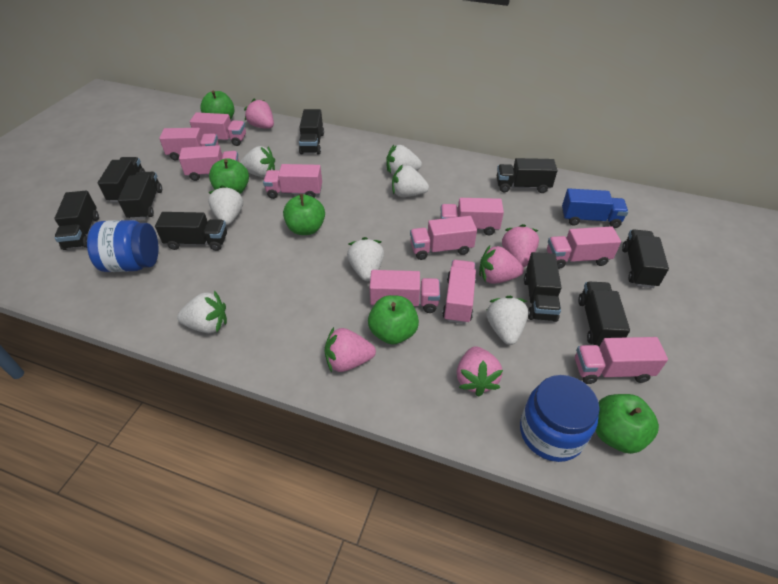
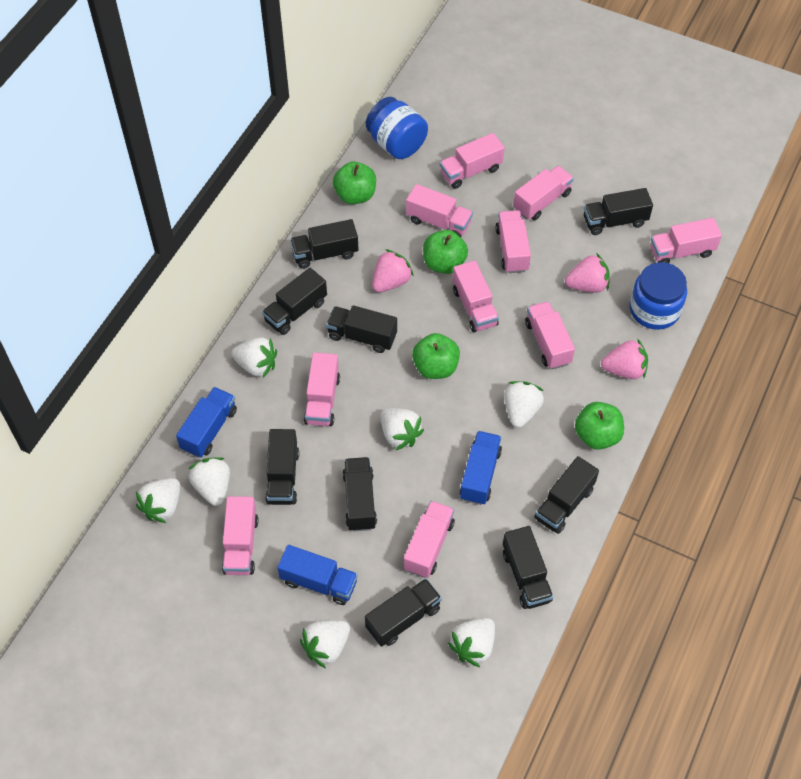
blue truck: 1 -> 3
green apple: 5 -> 4
pink strawberry: 5 -> 3

